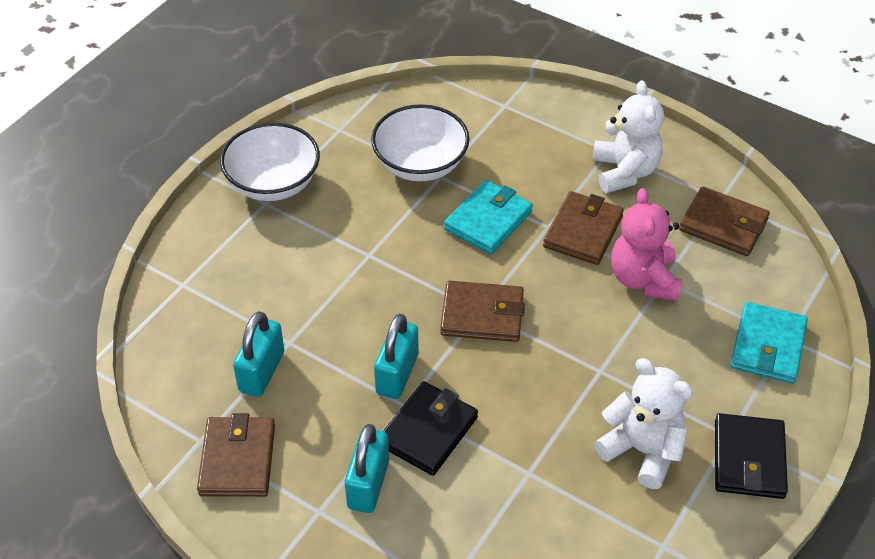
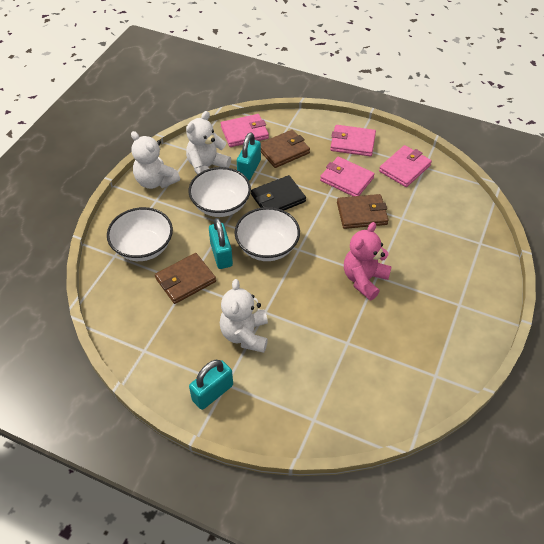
black wallet: 2 -> 1
brown wallet: 4 -> 3
pink wallet: 0 -> 4
turquoise wallet: 2 -> 0
white bowl: 2 -> 3
white teddy bear: 2 -> 3

